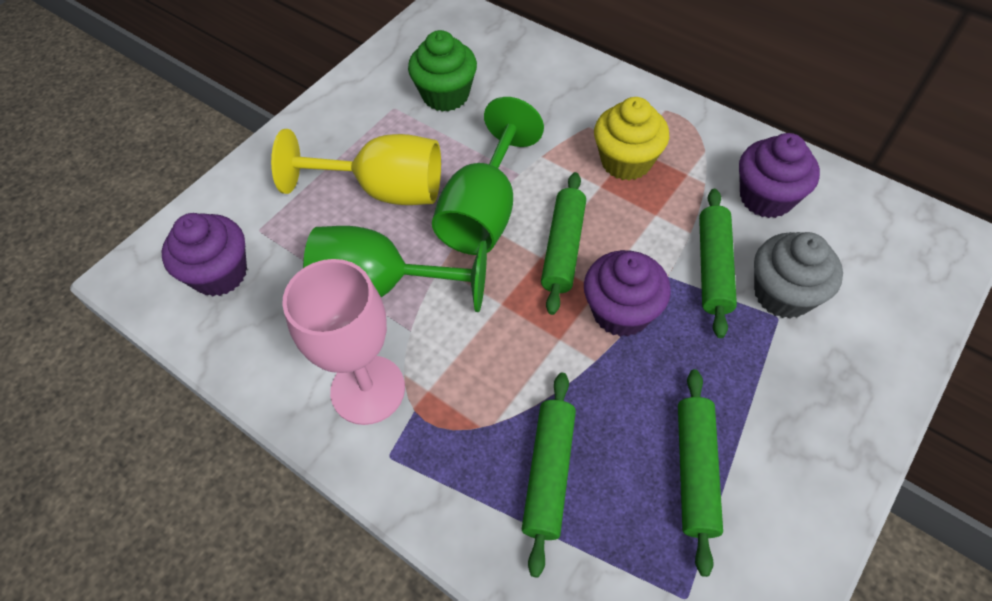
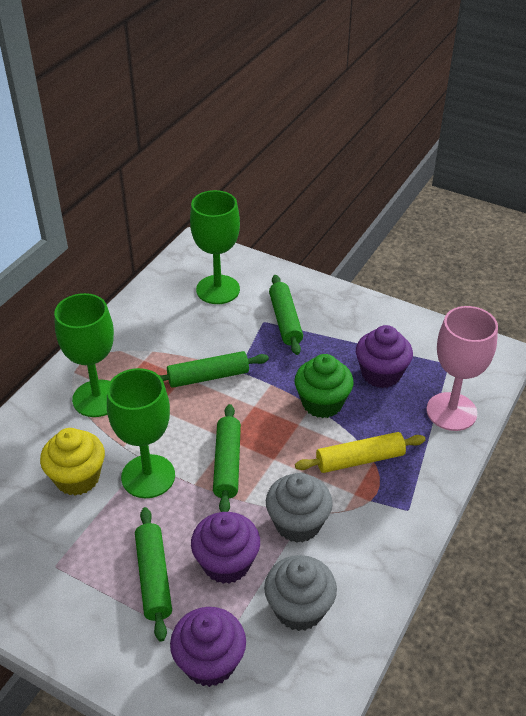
green goblet: 2 -> 3
grey cupcake: 1 -> 2
yellow goblet: 1 -> 0
yellow rolling pin: 0 -> 1

